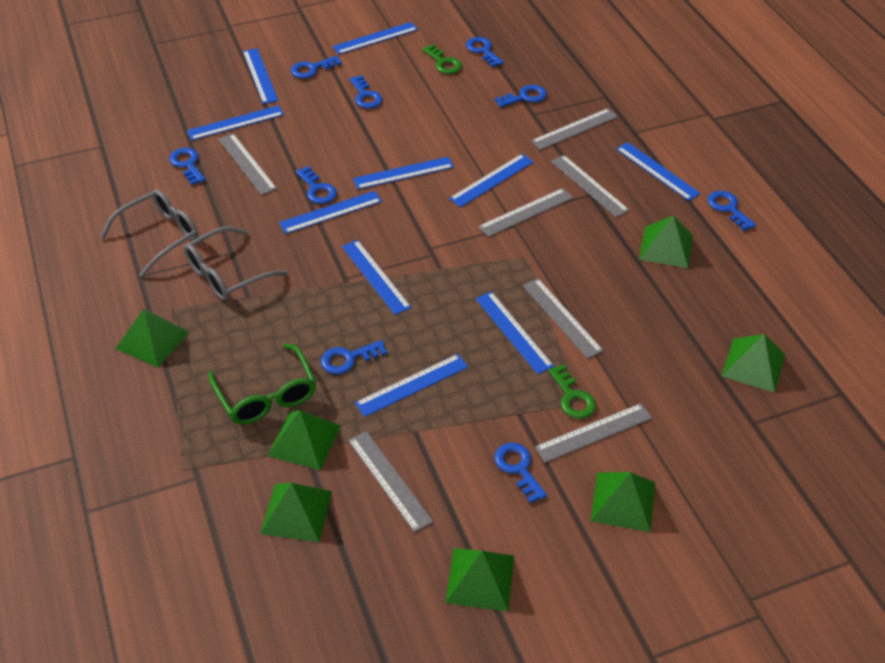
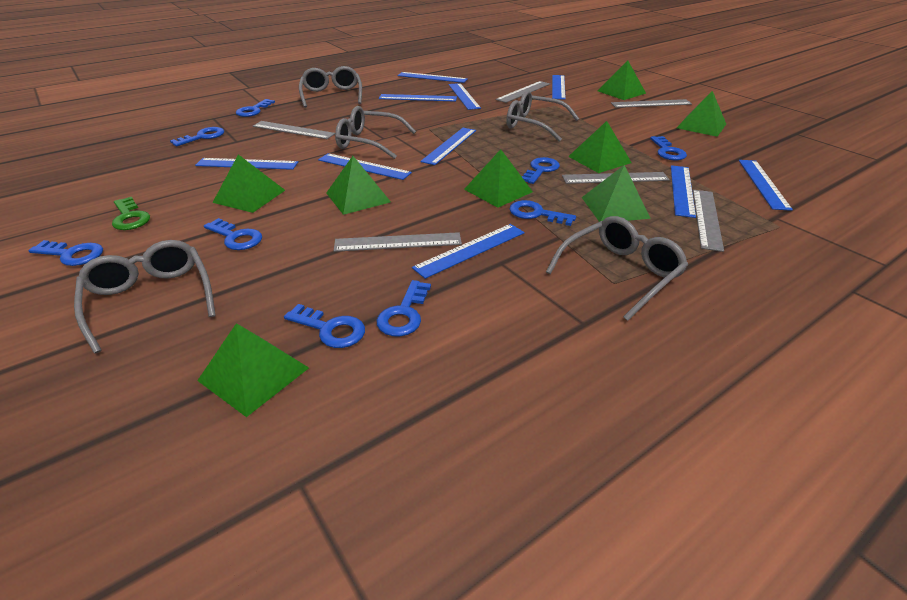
green glasses: 1 -> 0
green key: 2 -> 1
green pyramid: 7 -> 8
grey glasses: 2 -> 5
grey ruler: 7 -> 6

